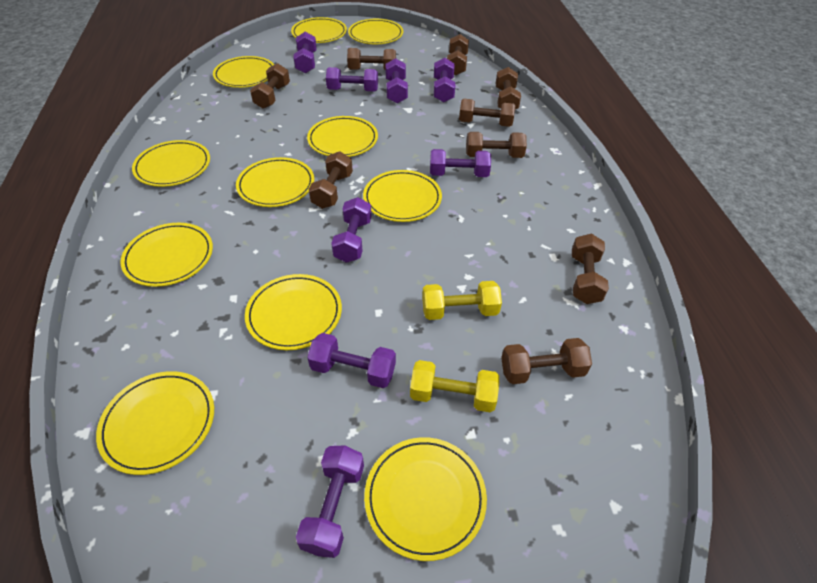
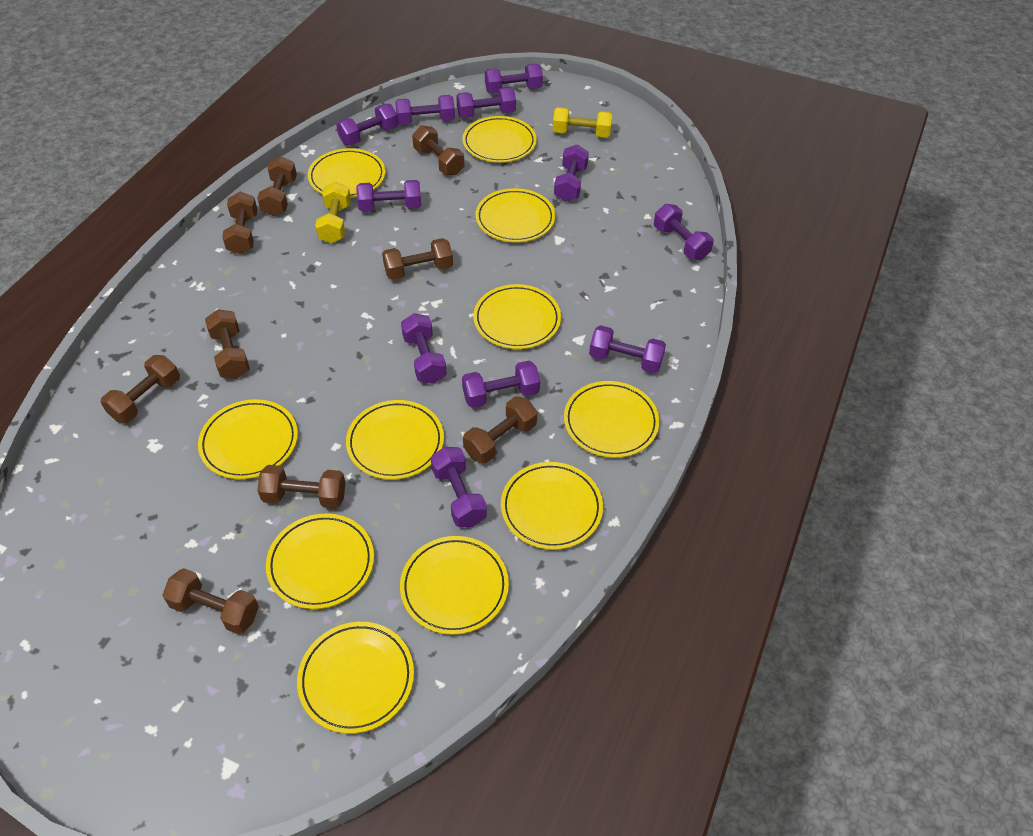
purple dumbbell: 8 -> 11

